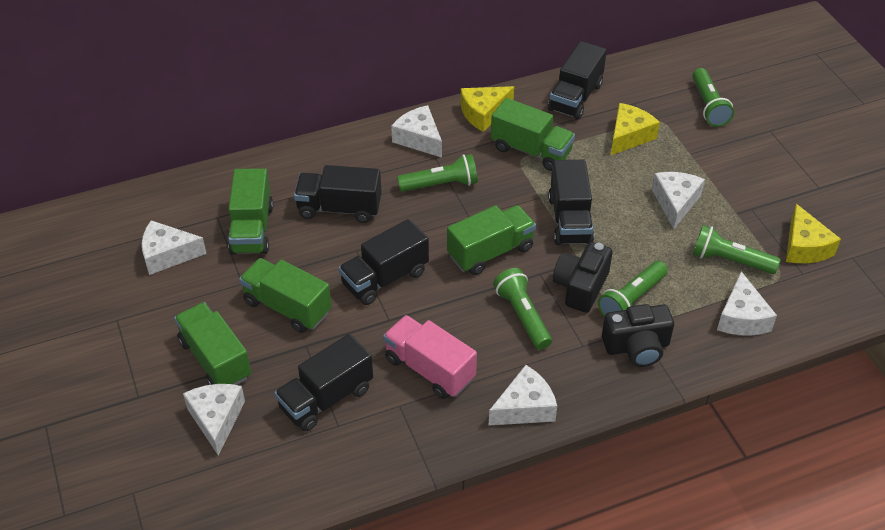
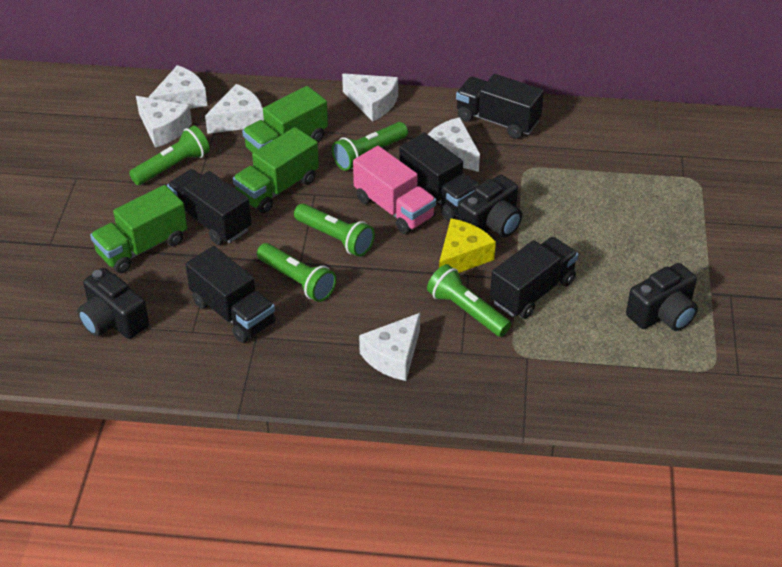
black camera: 2 -> 3
green truck: 5 -> 3
yellow cheese: 3 -> 1

